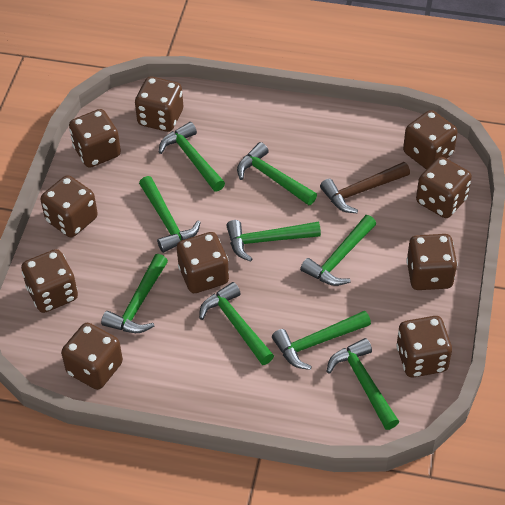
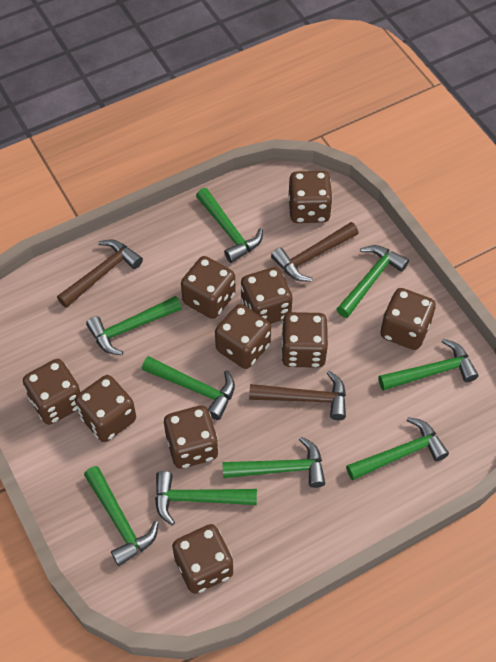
brown hammer: 1 -> 3

